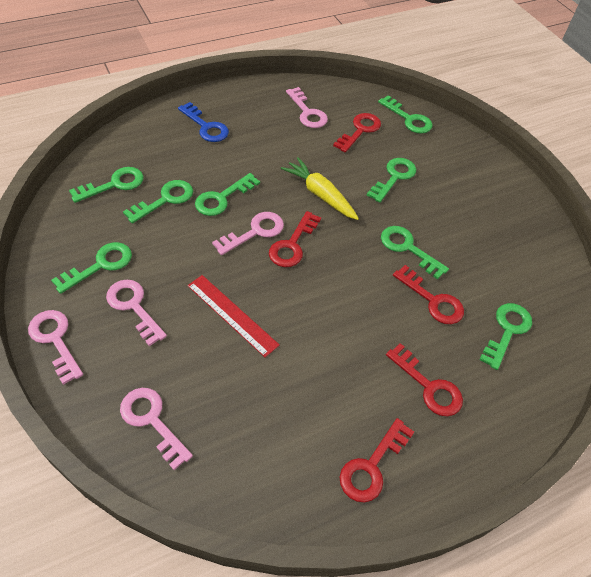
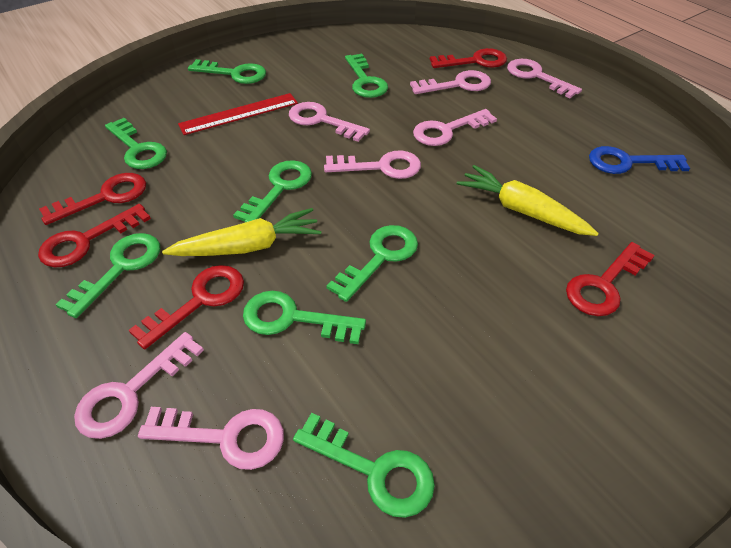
pink key: 5 -> 7
yellow carrot: 1 -> 2

